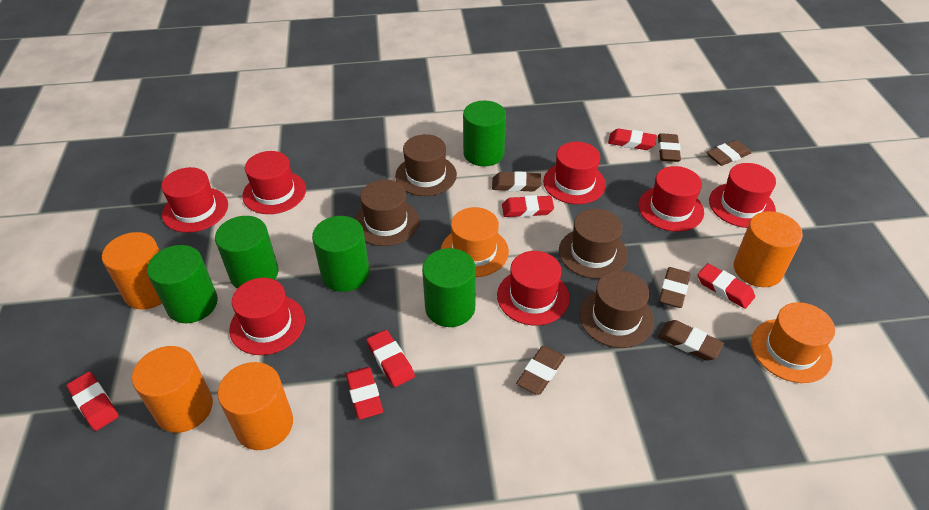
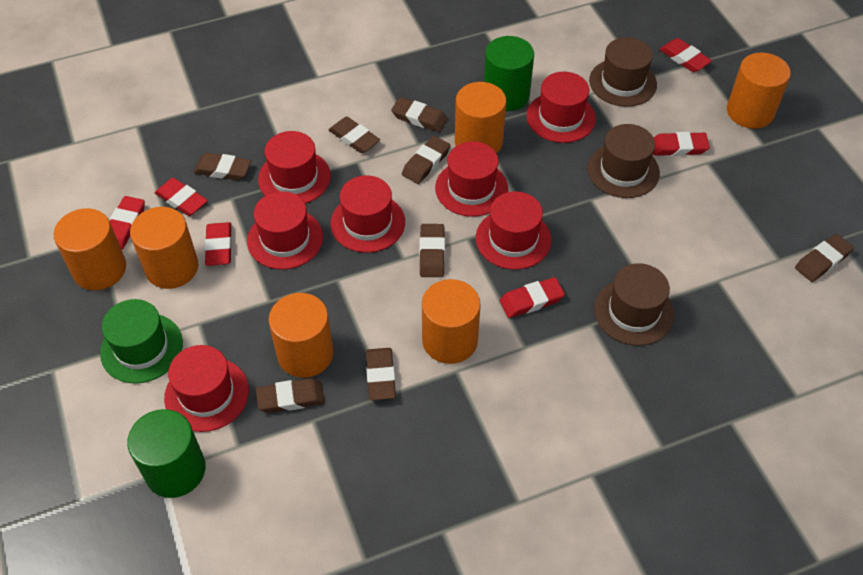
brown eraser: 6 -> 8
brown hat: 4 -> 3
green cylinder: 5 -> 2
green hat: 0 -> 1
orange cylinder: 4 -> 6
orange hat: 2 -> 0

